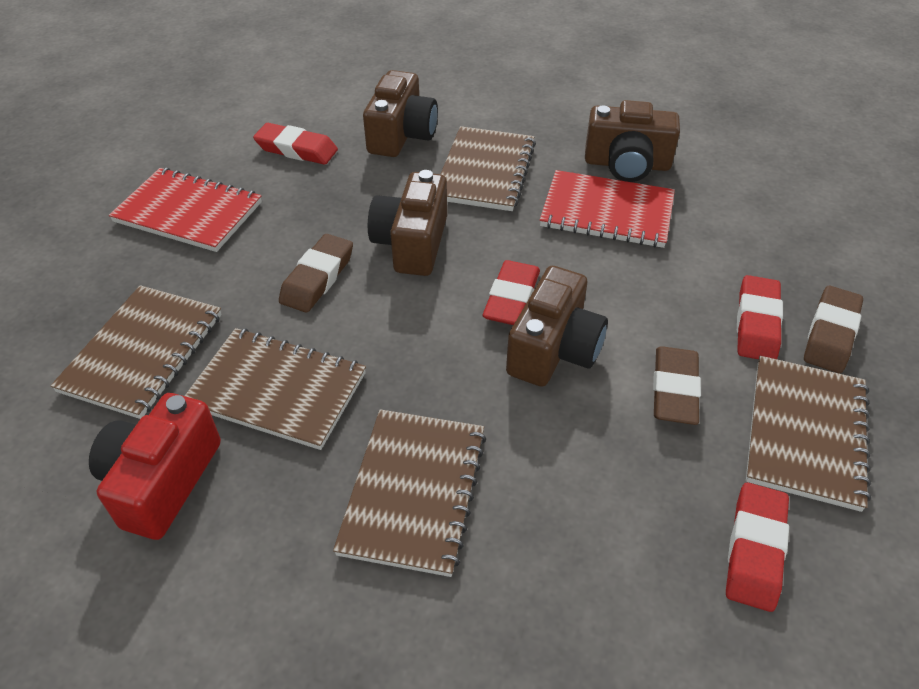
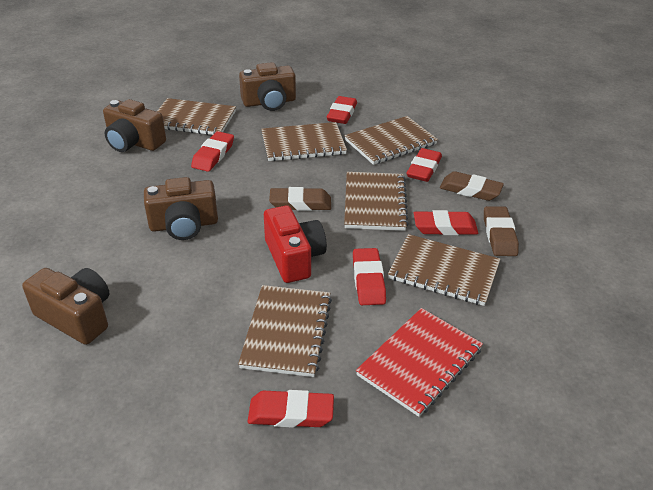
brown notebook: 5 -> 6
red eraser: 4 -> 6
red notebook: 2 -> 1

